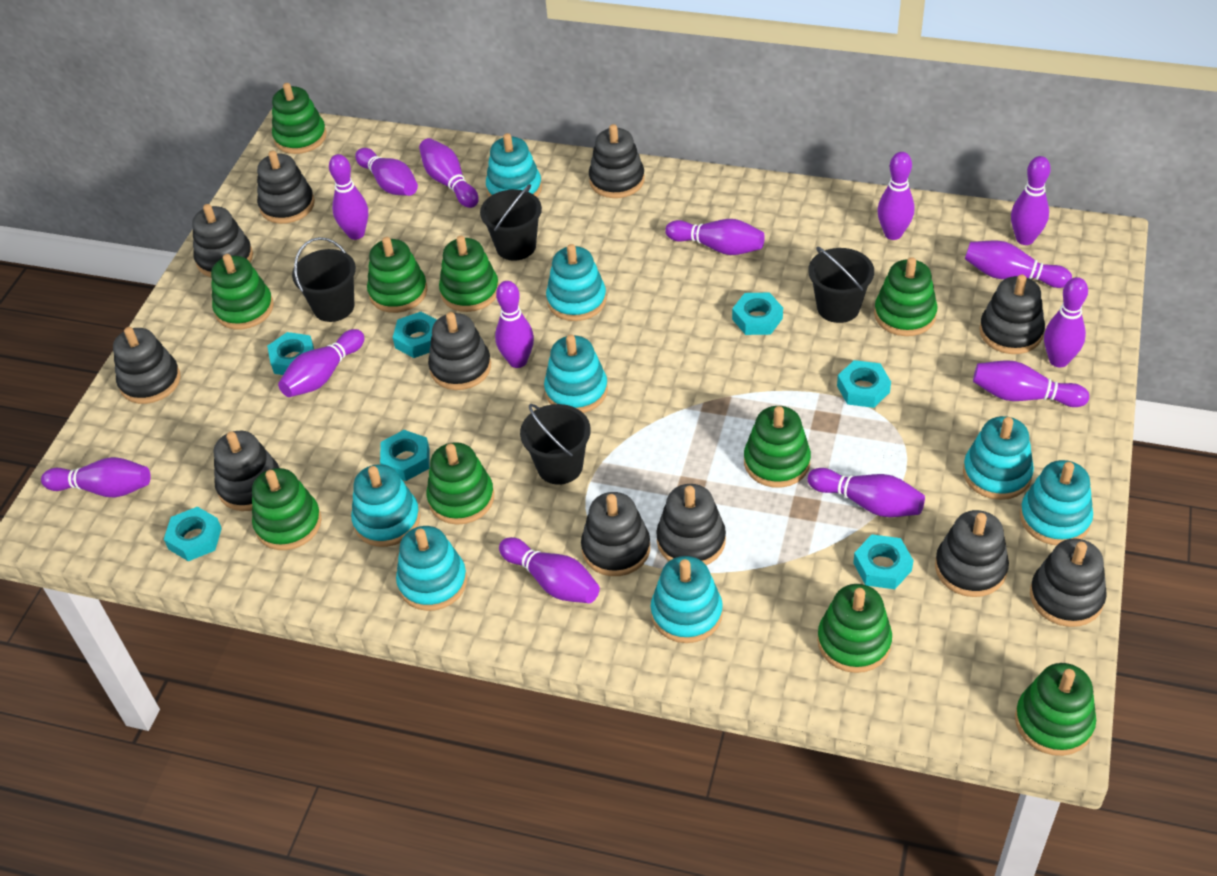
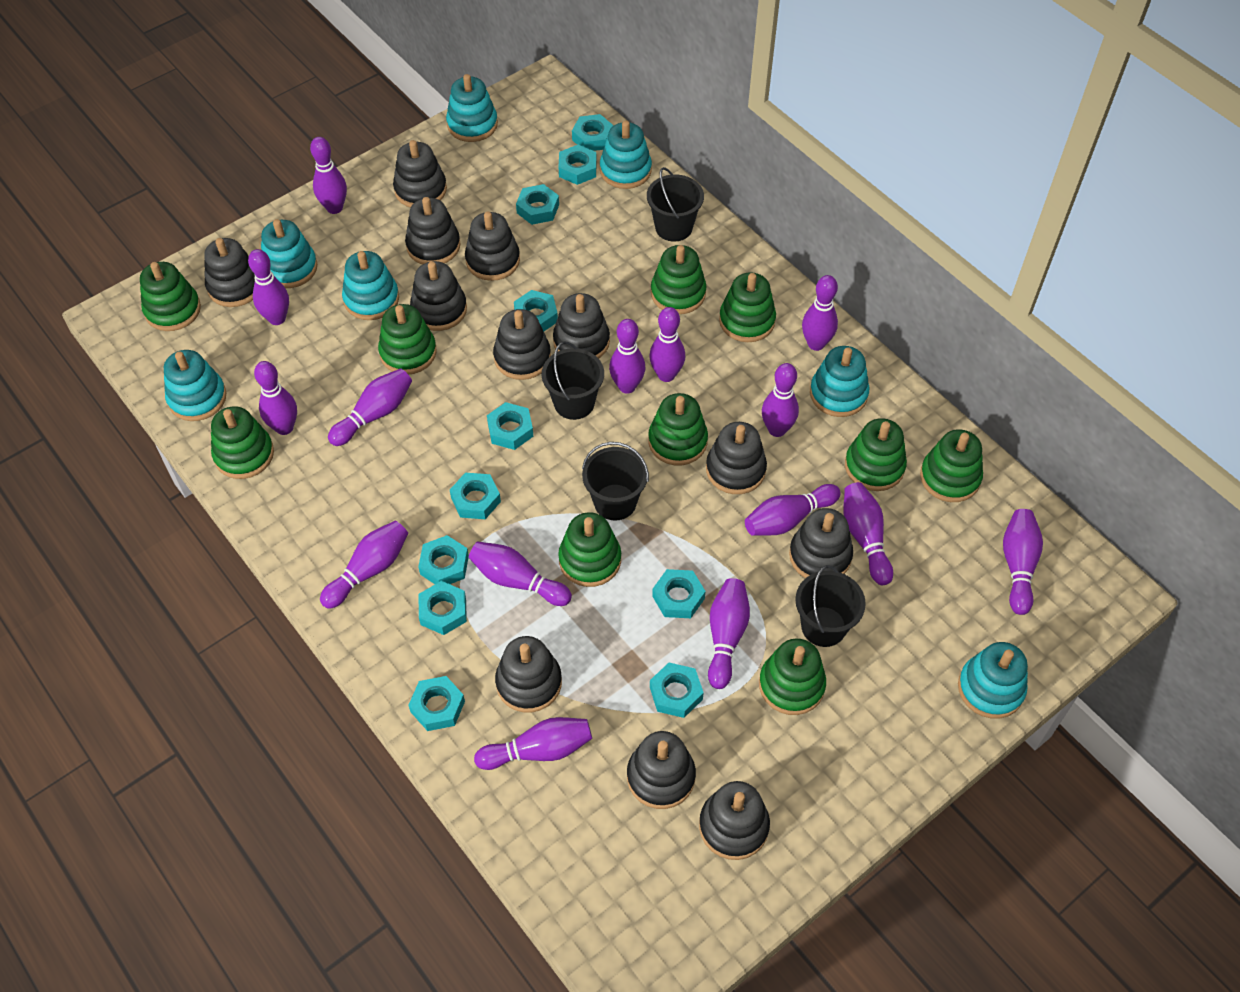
black stacking toy: 11 -> 12
purple bowling pin: 14 -> 15
turquoise nut: 7 -> 11
turquoise stacking toy: 8 -> 7

